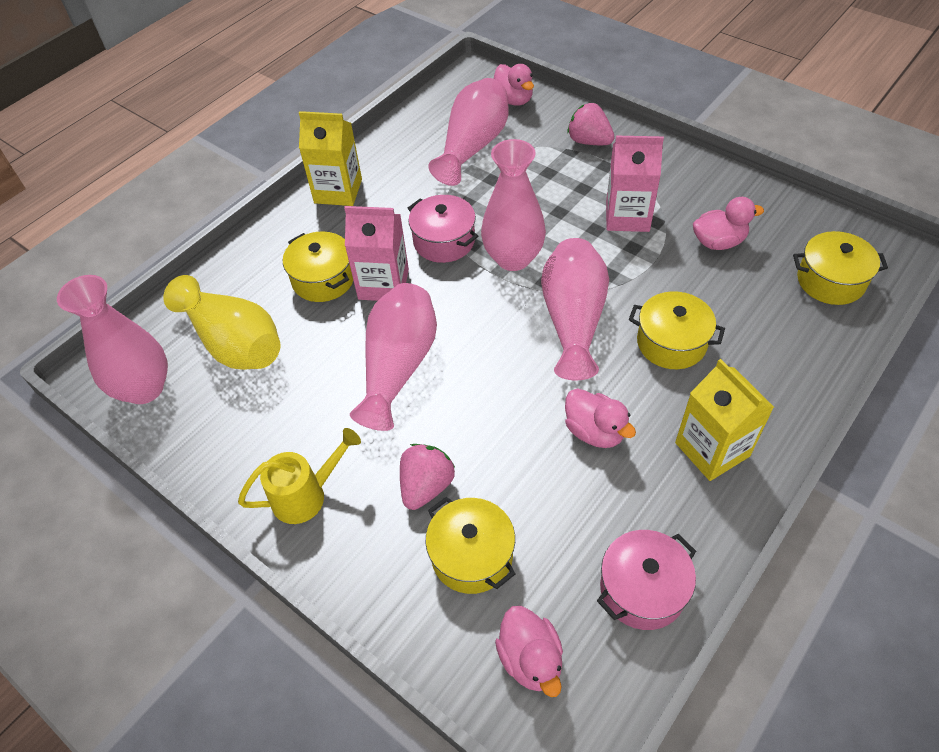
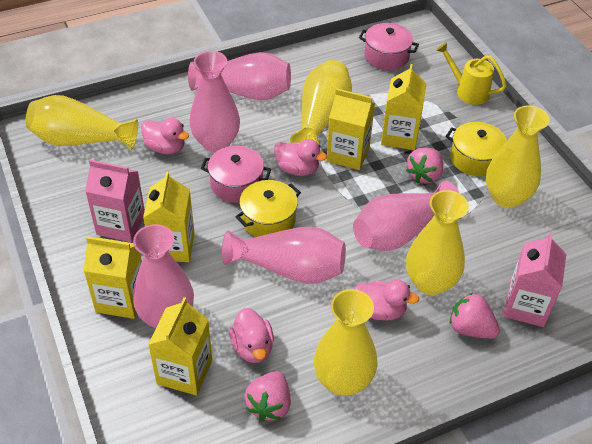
pink strawberry: 2 -> 3
yellow carton: 2 -> 5
yellow pot: 4 -> 2
yellow vase: 1 -> 5

